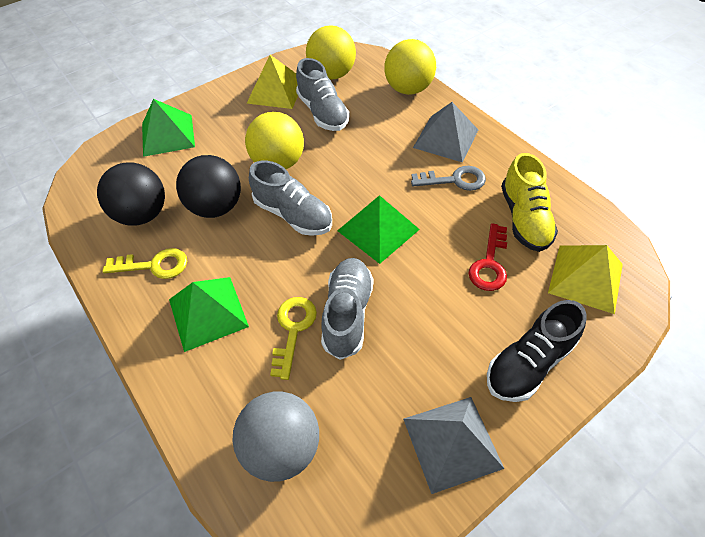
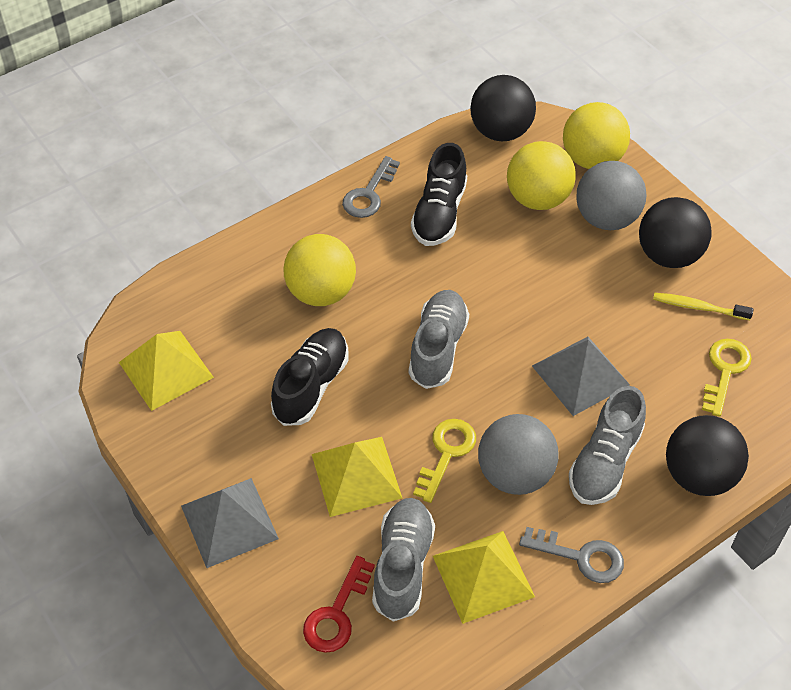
black ball: 2 -> 3
black shoe: 1 -> 2
green pyramid: 3 -> 0
grey ball: 1 -> 2
grey key: 1 -> 2
yellow pyramid: 2 -> 3
yellow shoe: 1 -> 0
yellow toothbrush: 0 -> 1

